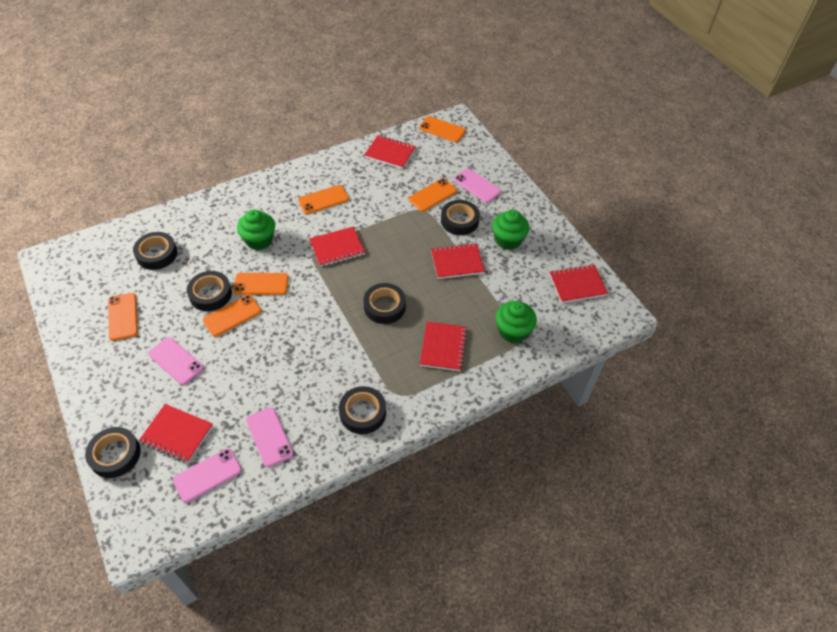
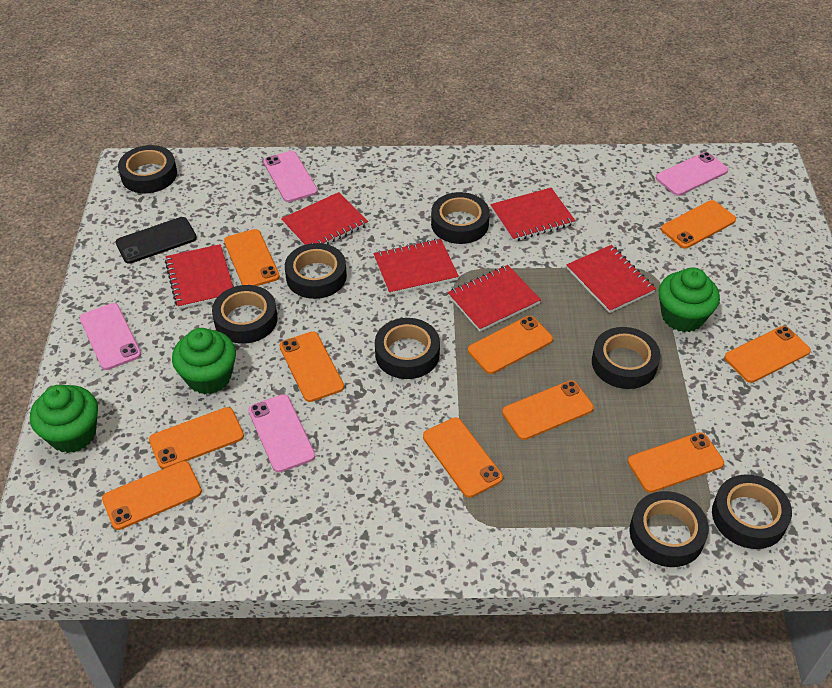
black phone: 0 -> 1
black tape: 6 -> 8
orange phone: 6 -> 10

